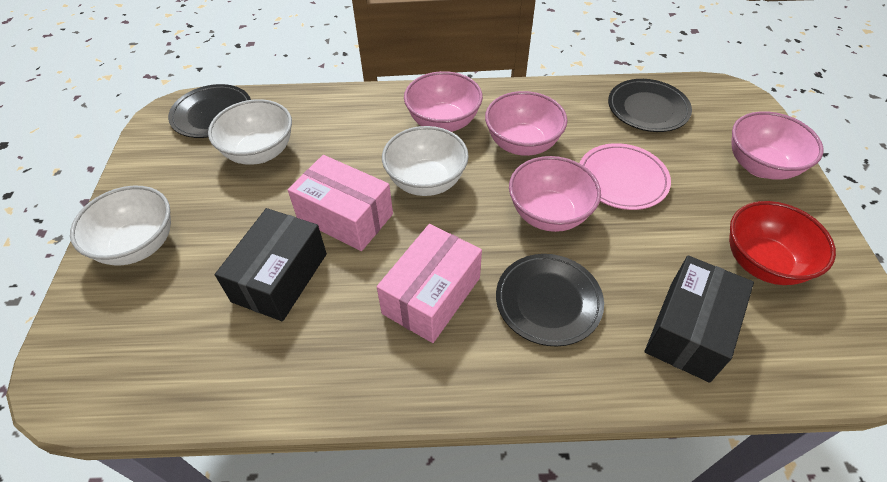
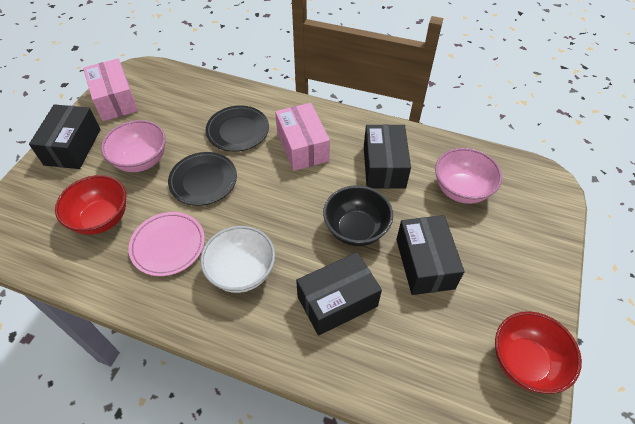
black bowl: 0 -> 1
black box: 2 -> 4
black plate: 3 -> 2
pink bowl: 4 -> 2
red bowl: 1 -> 2
white bowl: 3 -> 1

